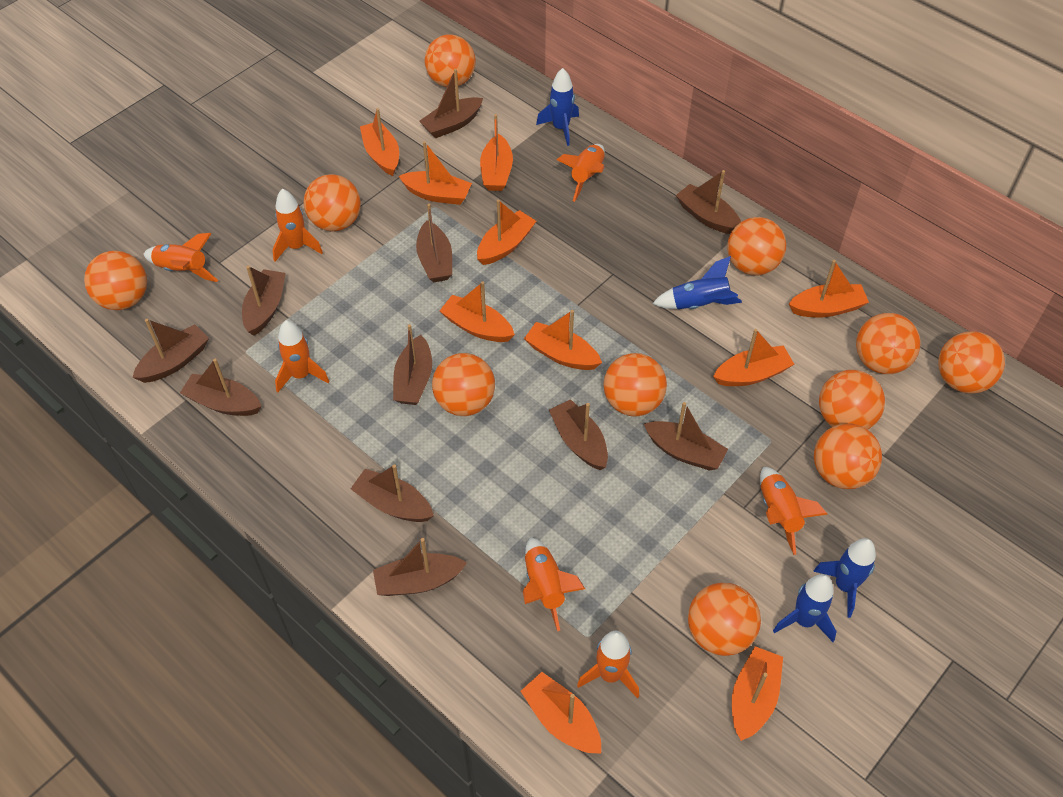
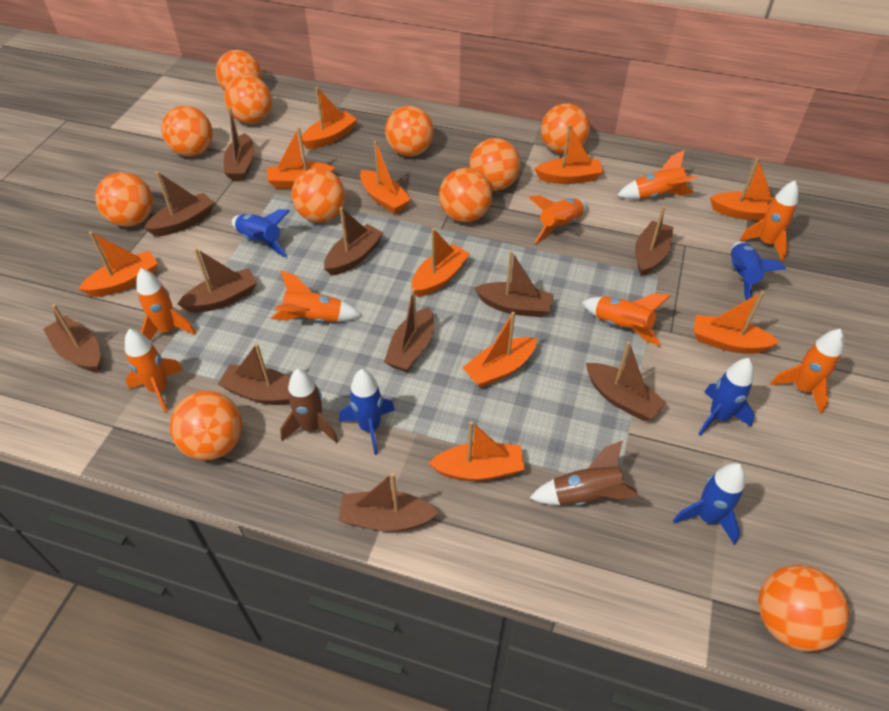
blue rocket: 4 -> 5
brown rocket: 0 -> 2
orange rocket: 7 -> 8

